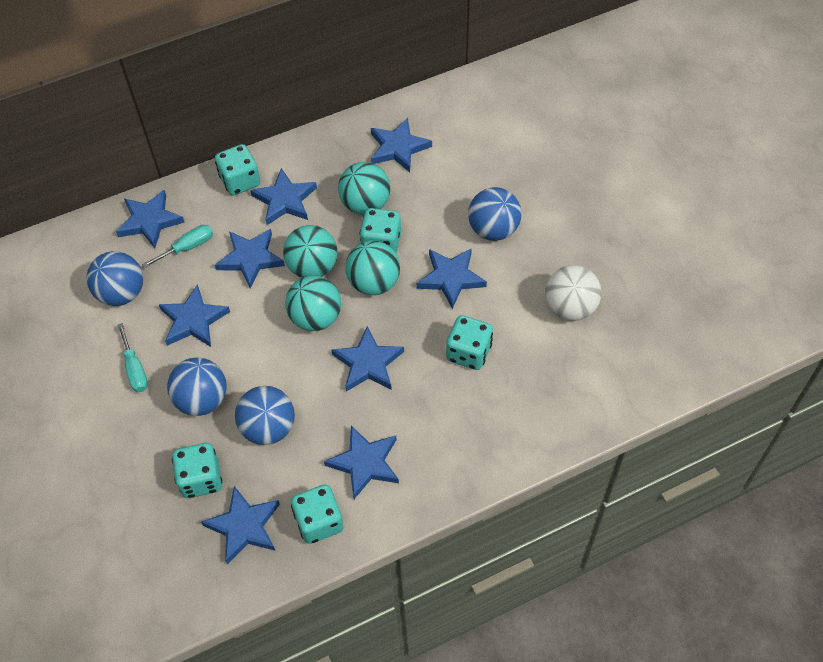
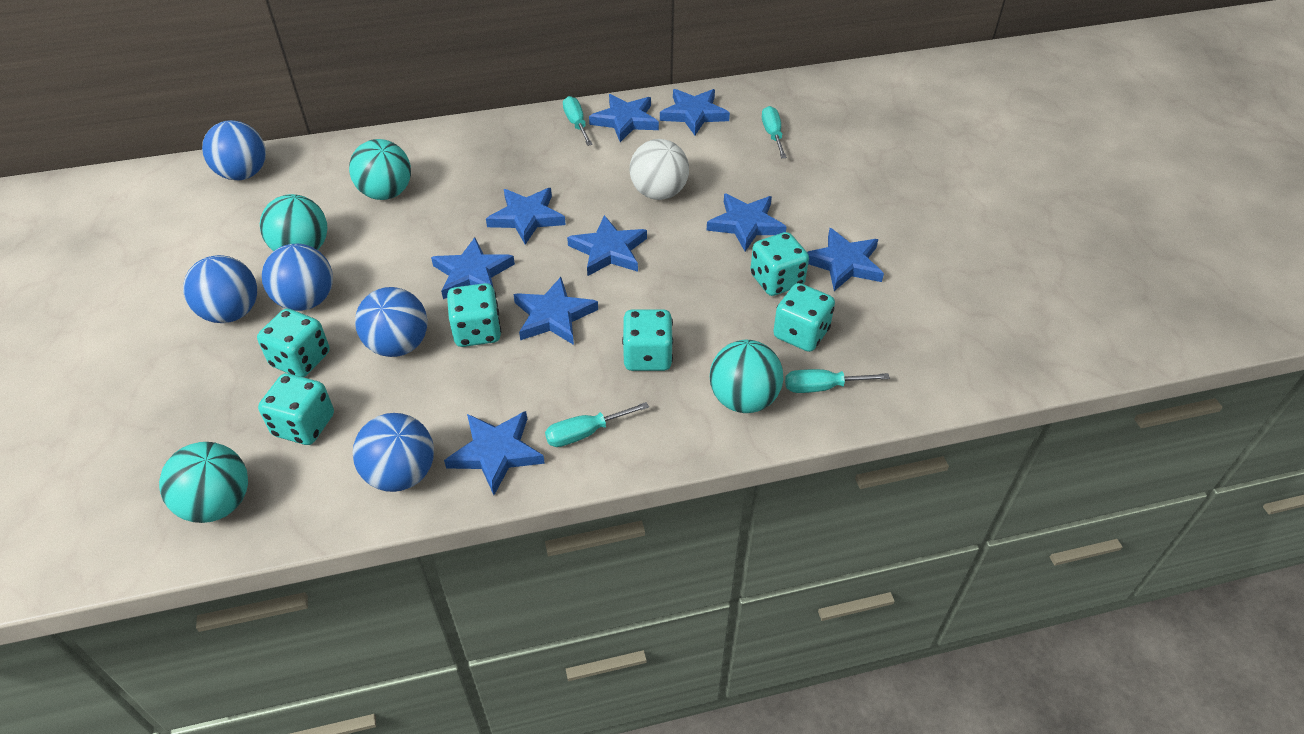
blue ball: 4 -> 5
turquoise dice: 5 -> 6
turquoise screwdriver: 2 -> 4

